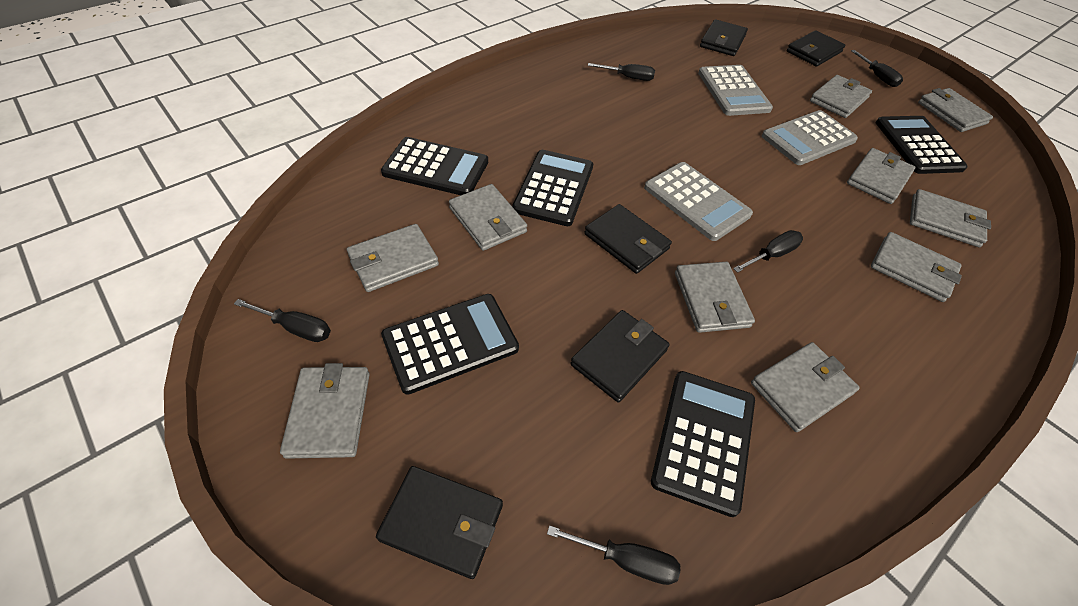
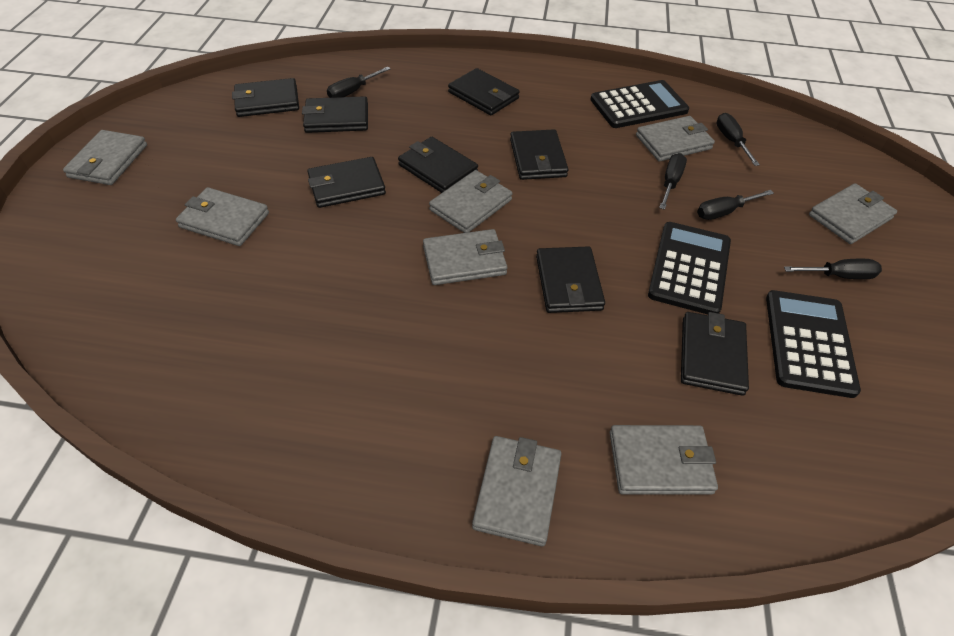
black calculator: 5 -> 3
black wallet: 5 -> 8
grey calculator: 3 -> 0
grey wallet: 10 -> 8

